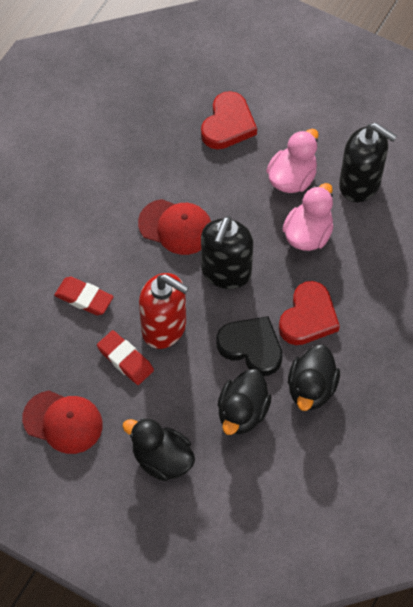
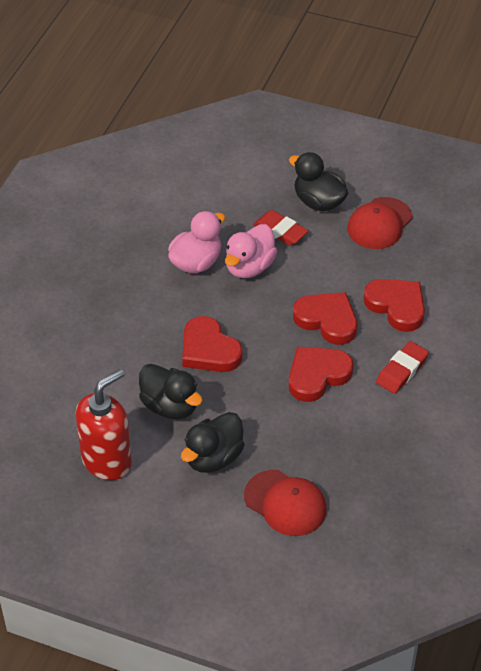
black heart: 1 -> 0
black soap dispenser: 2 -> 0
red heart: 2 -> 4

